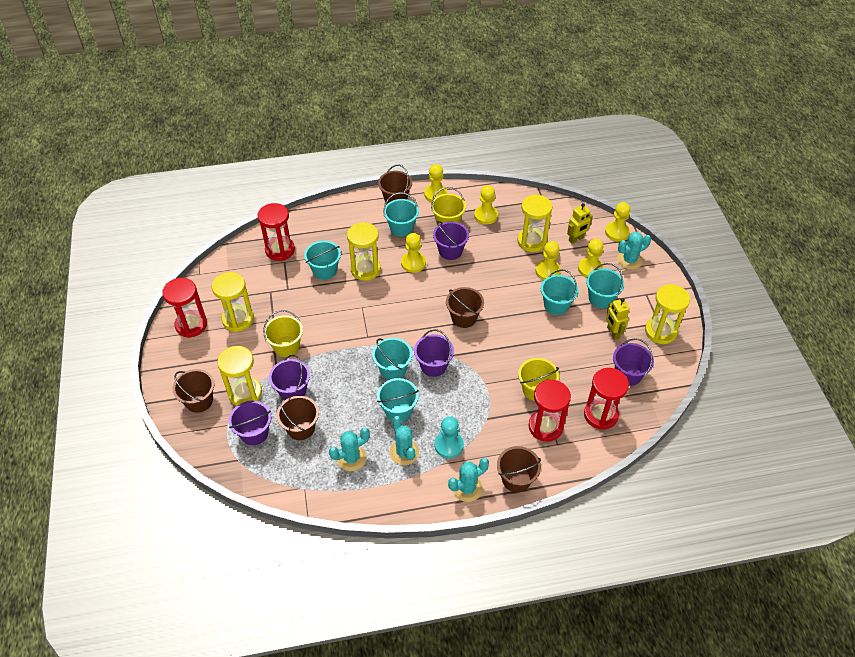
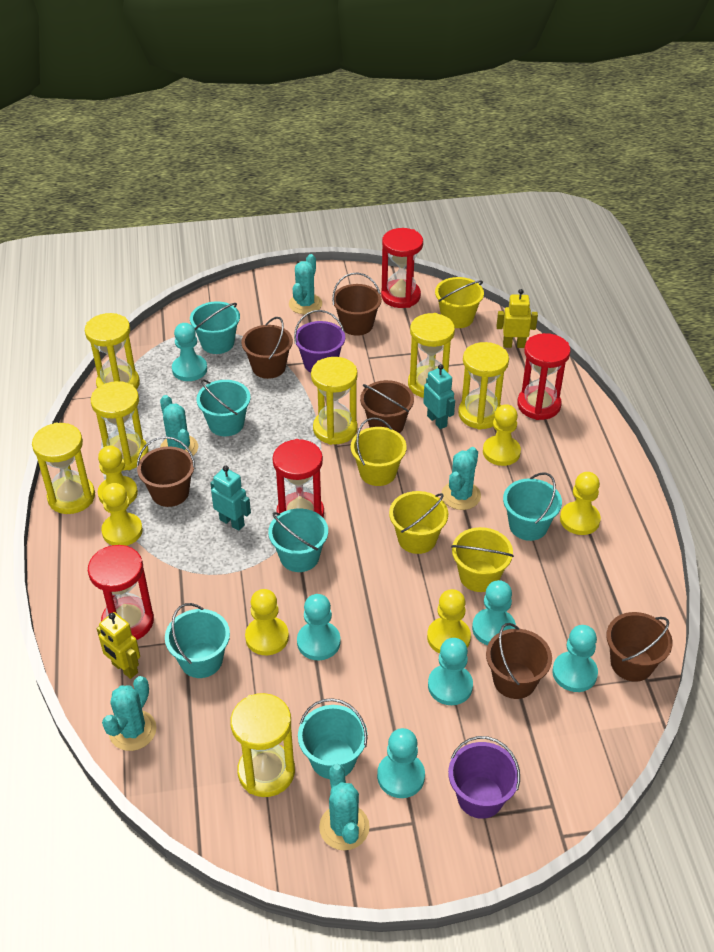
brown bucket: 5 -> 6
purple bucket: 5 -> 2
turquoise cactus: 4 -> 5
turquoise pawn: 1 -> 6
turquoise robot: 0 -> 2
yellow bucket: 3 -> 4
yellow hourglass: 5 -> 7

